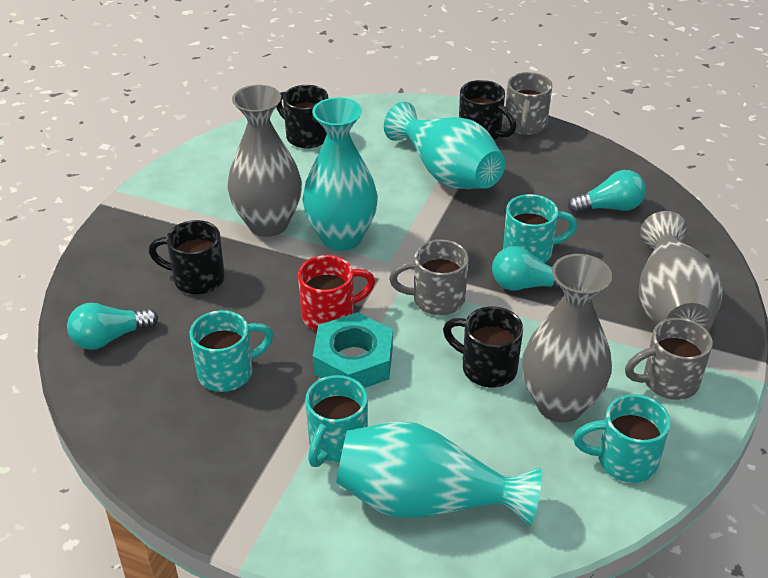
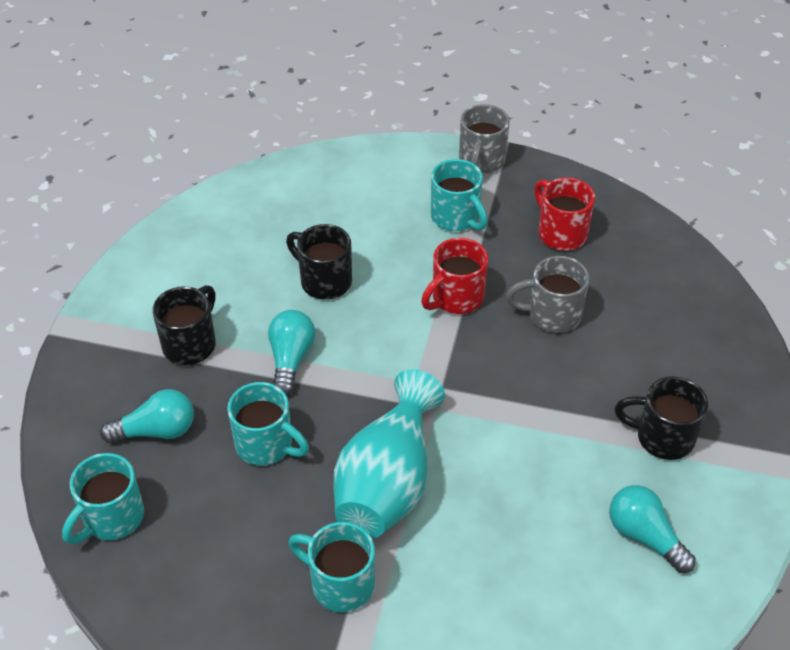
black mug: 4 -> 3
grey mug: 3 -> 2
grey vase: 3 -> 0
red mug: 1 -> 2
turquoise nut: 1 -> 0
turquoise vase: 3 -> 1

